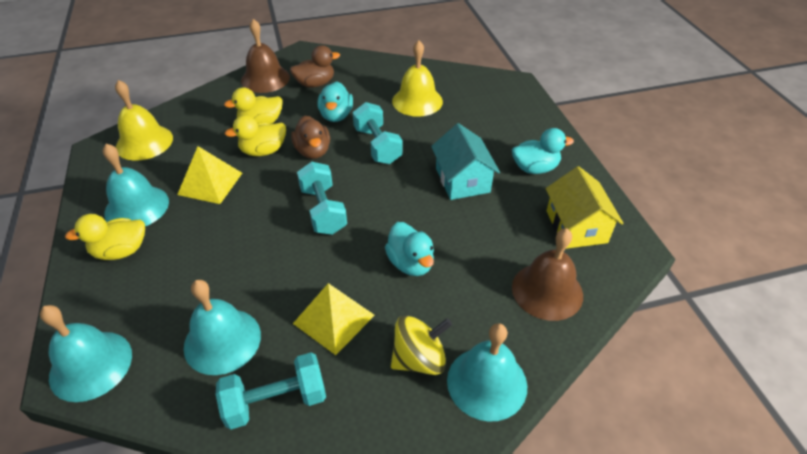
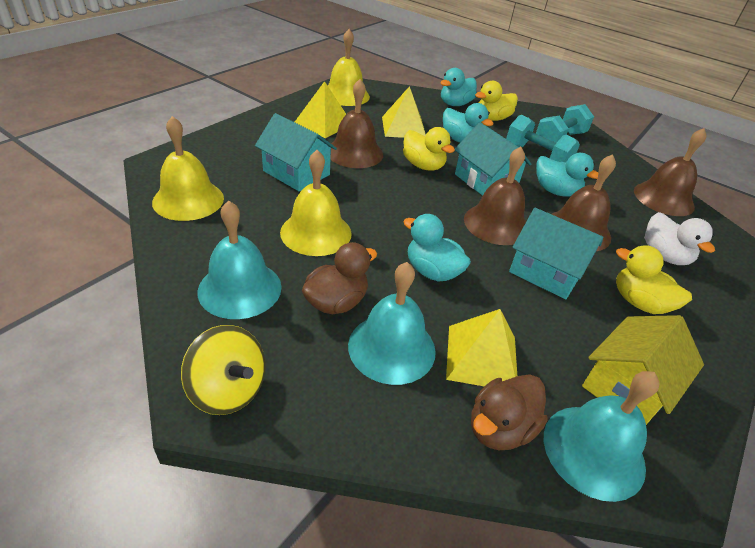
brown bell: 2 -> 4
turquoise bell: 4 -> 3
turquoise duck: 3 -> 4
turquoise dumbbell: 3 -> 2
turquoise house: 1 -> 3
white duck: 0 -> 1
yellow bell: 2 -> 3
yellow pyramid: 2 -> 3

